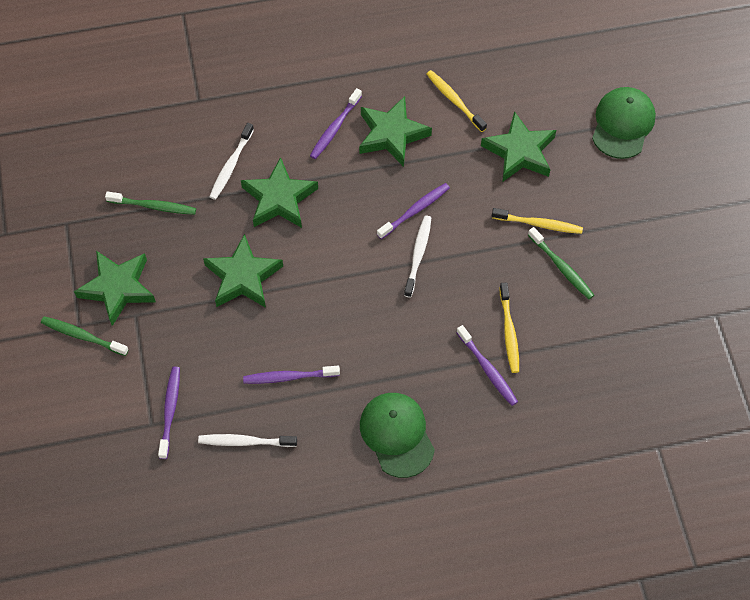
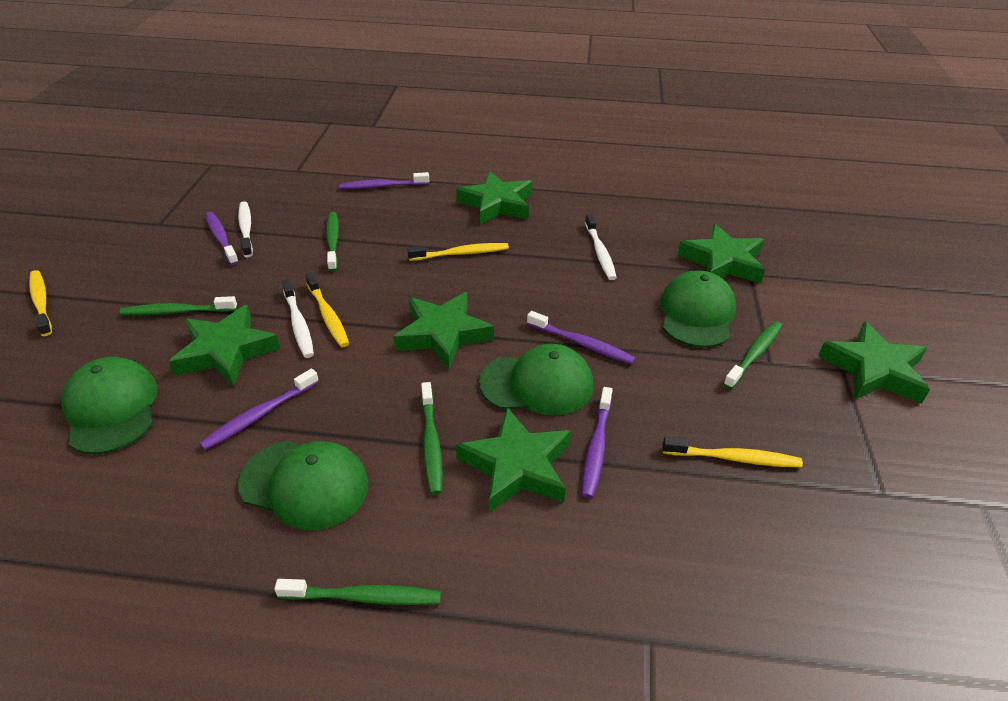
green cap: 2 -> 4
green star: 5 -> 6
green toothbrush: 3 -> 5
yellow toothbrush: 3 -> 4

